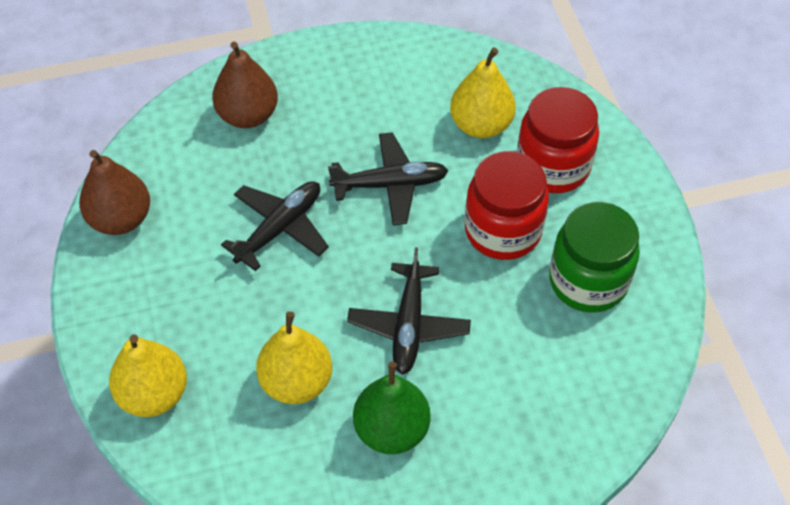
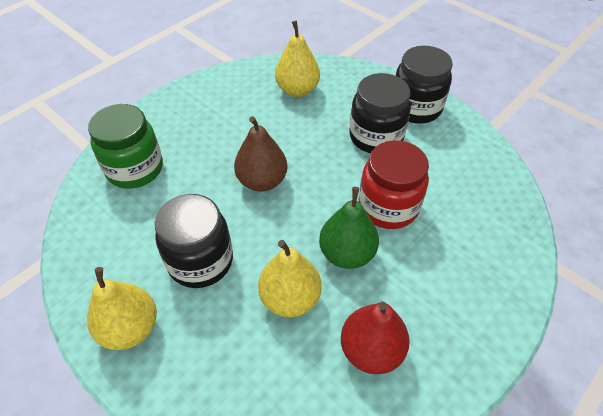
black jar: 0 -> 3
black plane: 3 -> 0
brown pear: 2 -> 1
red jar: 2 -> 1
red pear: 0 -> 1

